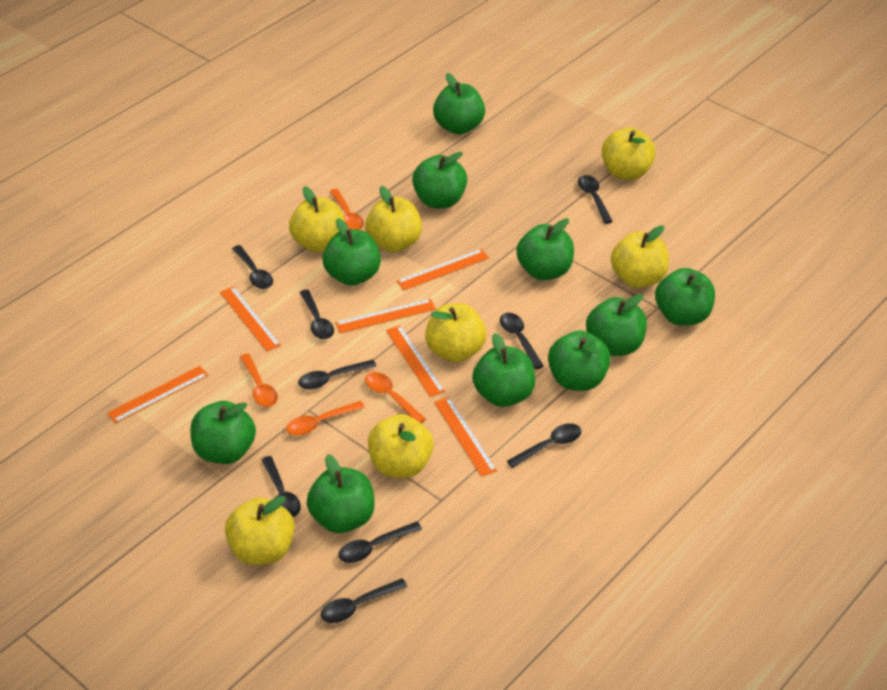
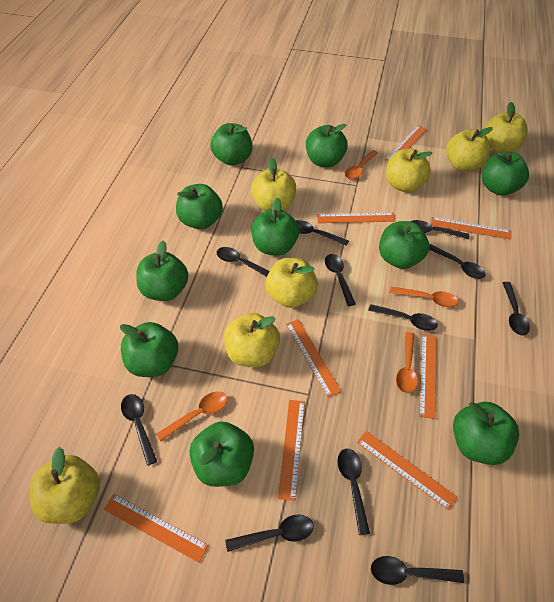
black spoon: 9 -> 11
orange ruler: 6 -> 8

